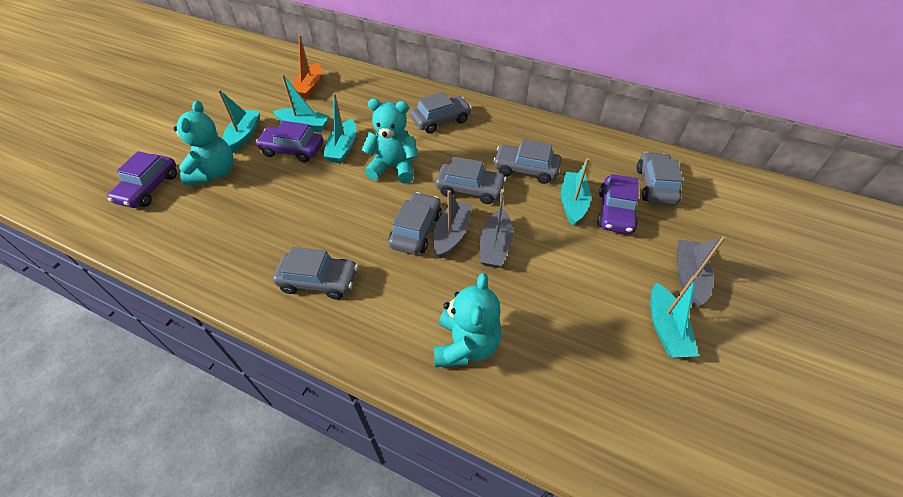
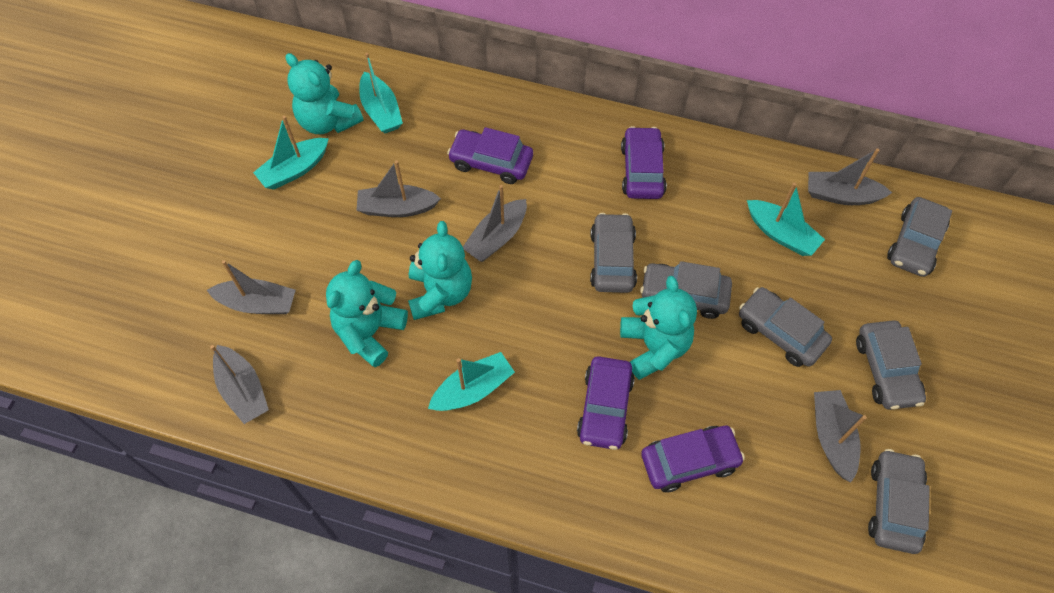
grey boat: 3 -> 6
orange boat: 1 -> 0
purple car: 3 -> 4
turquoise boat: 5 -> 4
turquoise teddy bear: 3 -> 4

